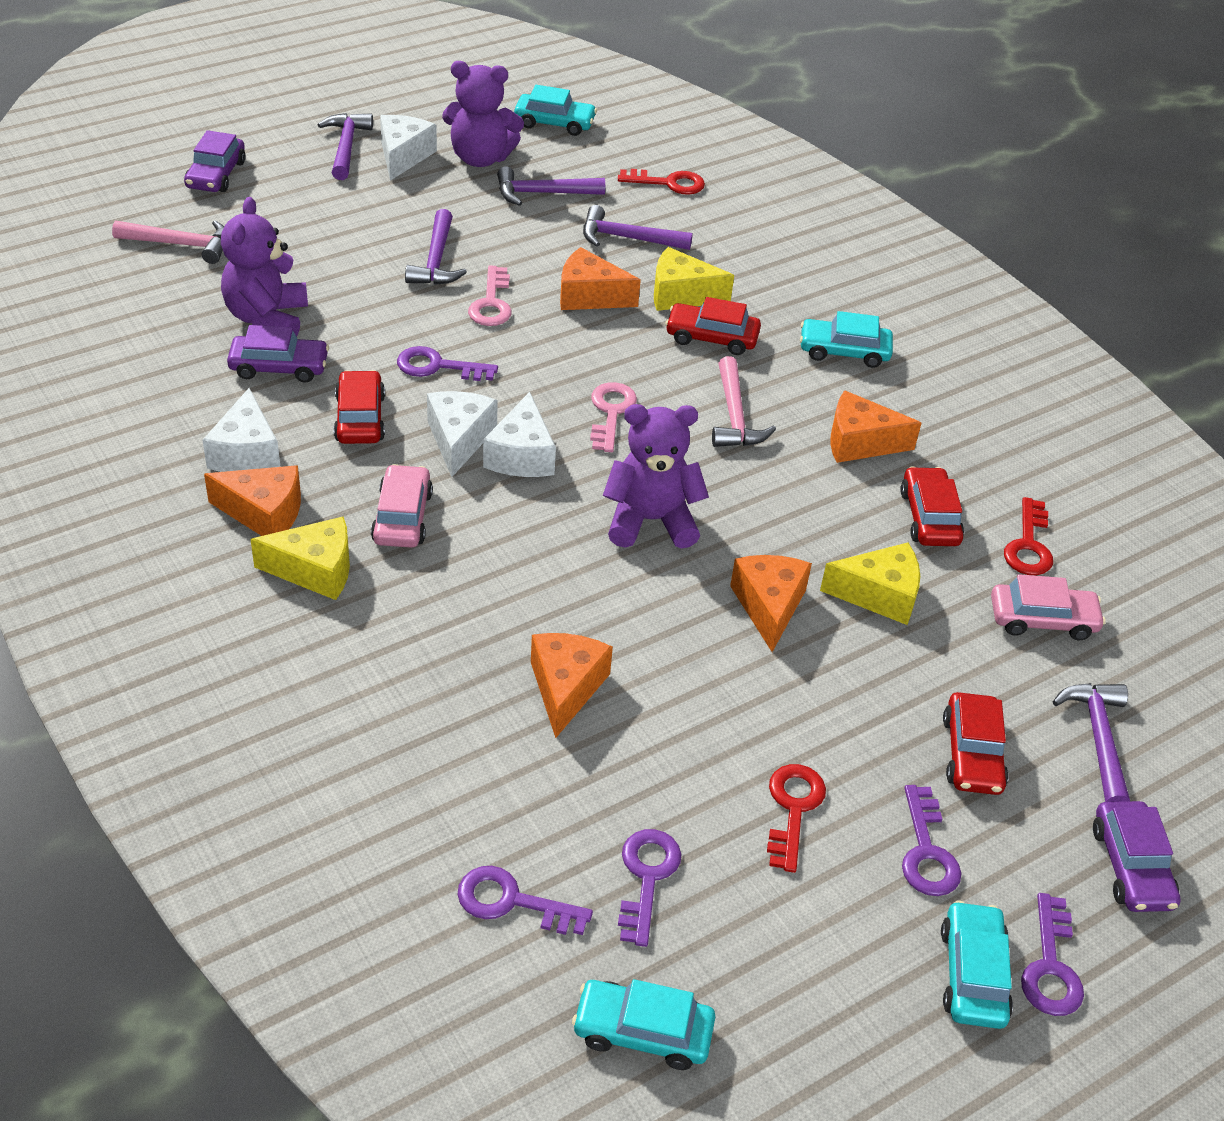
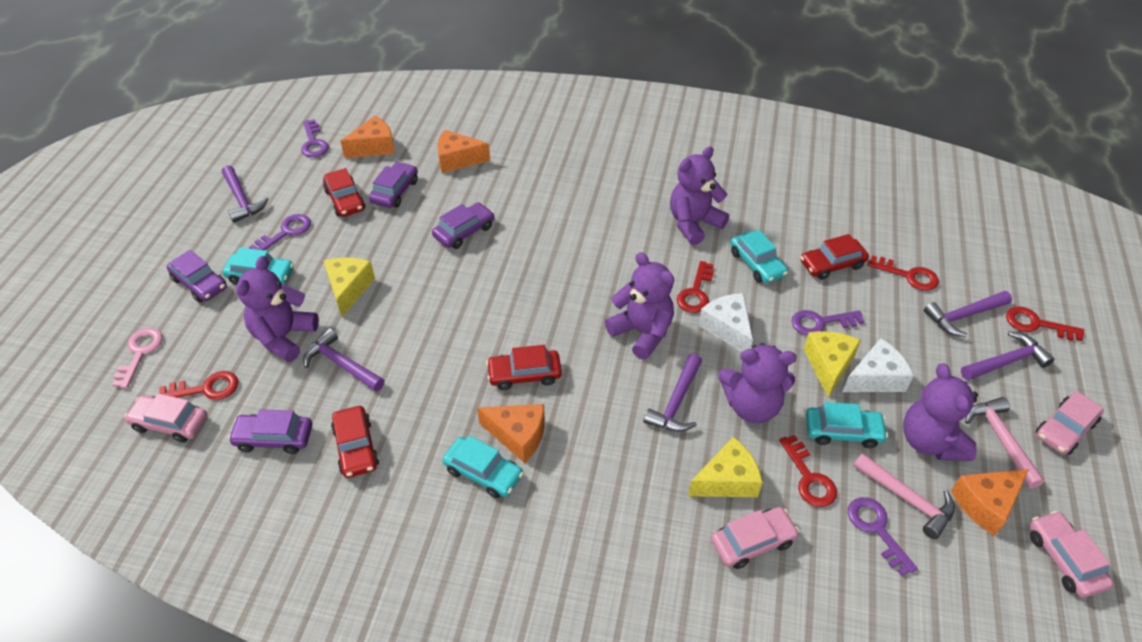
orange cheese: 5 -> 4
pink car: 2 -> 4
pink key: 2 -> 1
purple car: 3 -> 4
purple key: 5 -> 4
purple teddy bear: 3 -> 5
red key: 3 -> 5
white cheese: 4 -> 2

